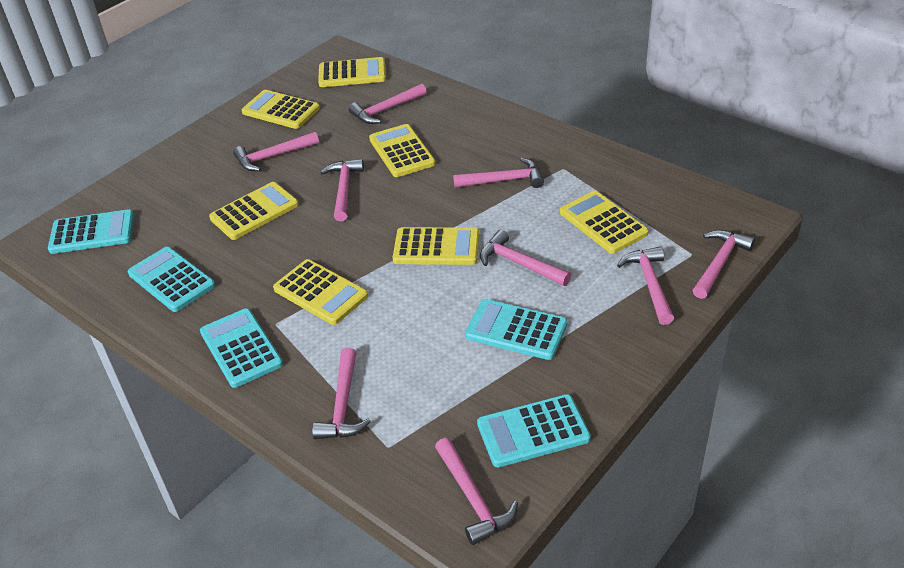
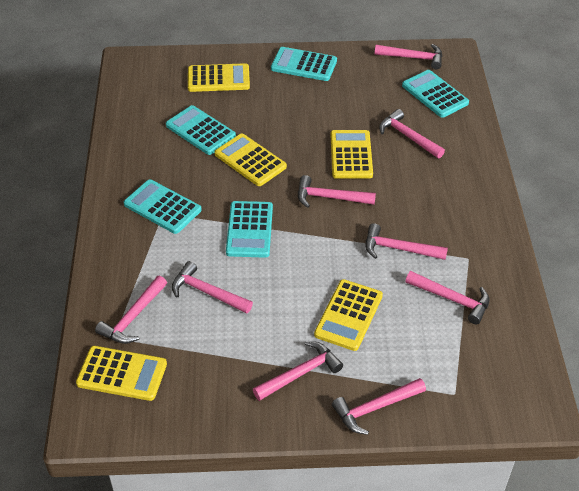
yellow calculator: 7 -> 5

